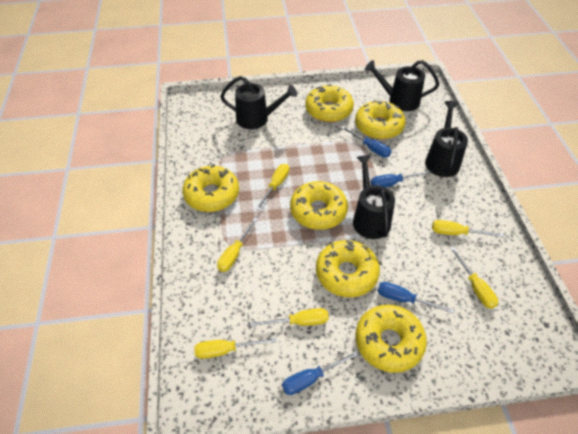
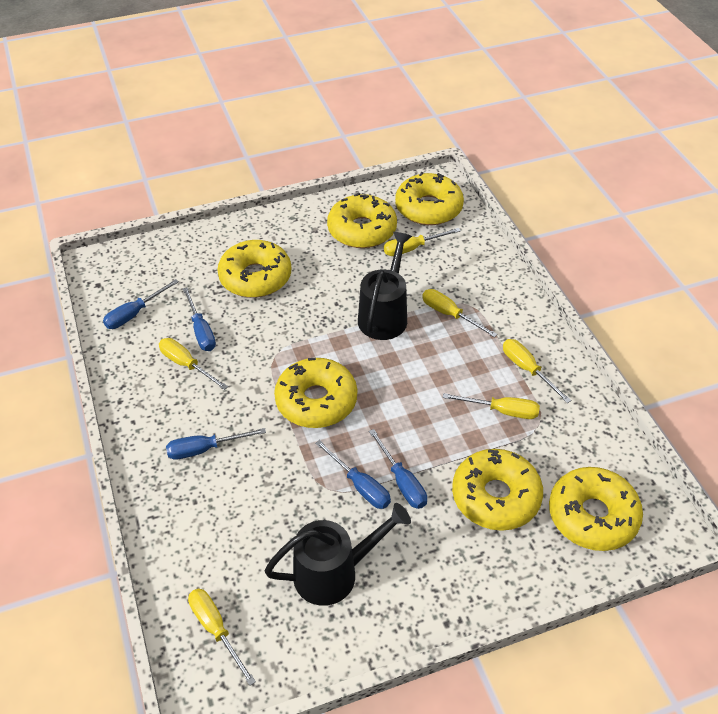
black watering can: 4 -> 2
blue screwdriver: 4 -> 5

